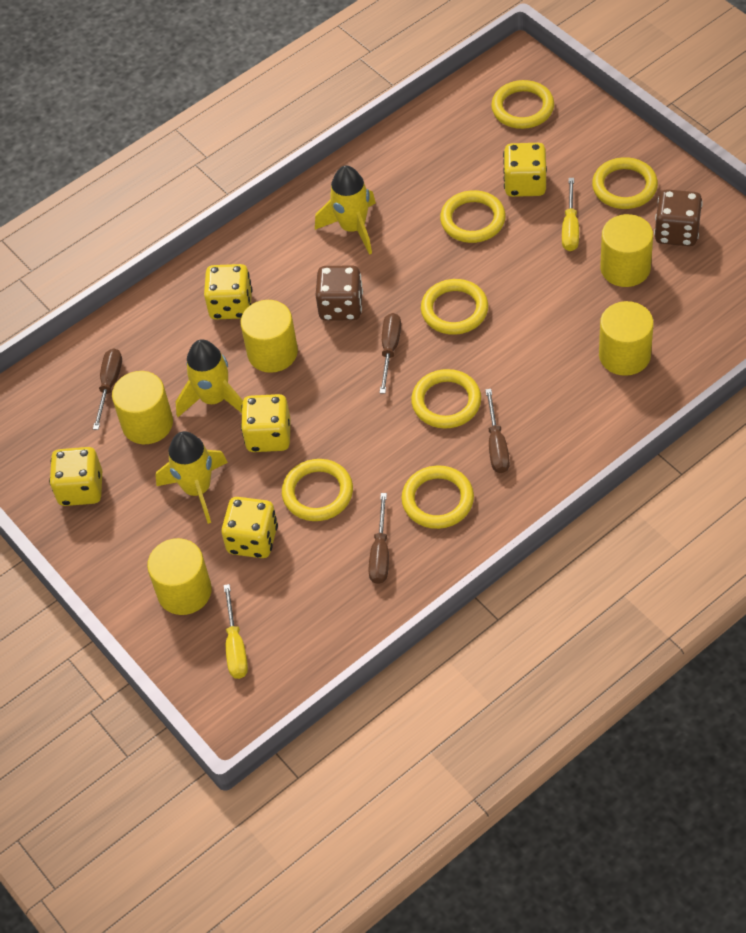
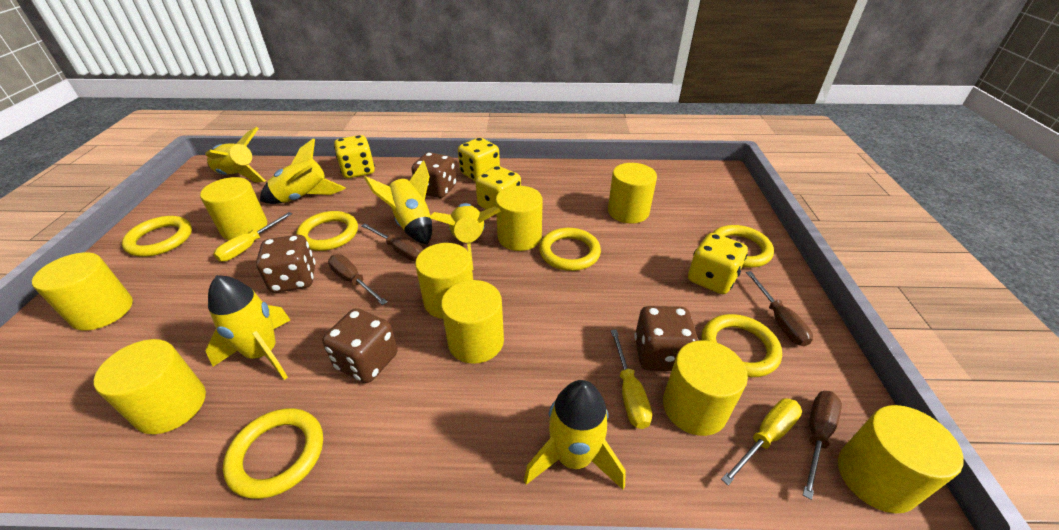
brown dice: 2 -> 4
yellow cylinder: 5 -> 9
yellow dice: 5 -> 4
yellow ring: 7 -> 6
yellow rocket: 3 -> 6
yellow screwdriver: 2 -> 3

